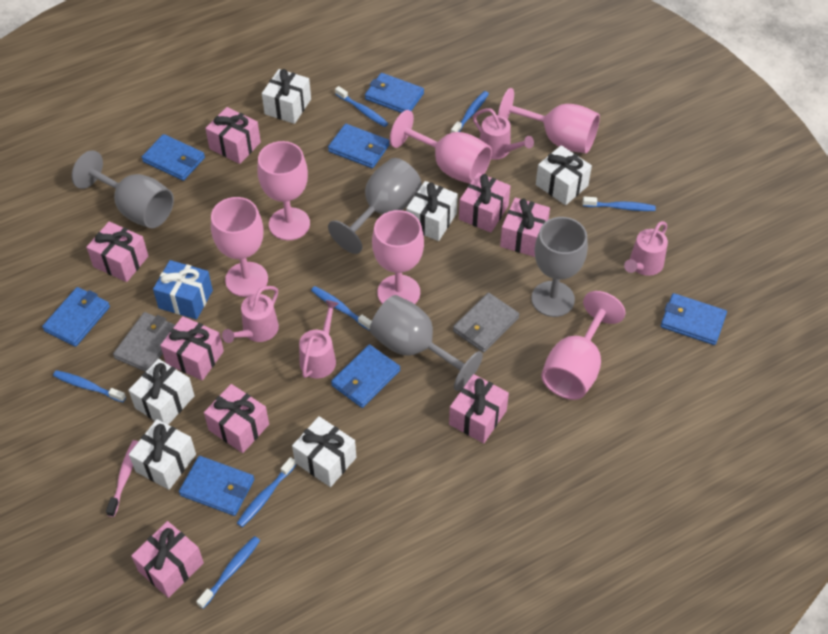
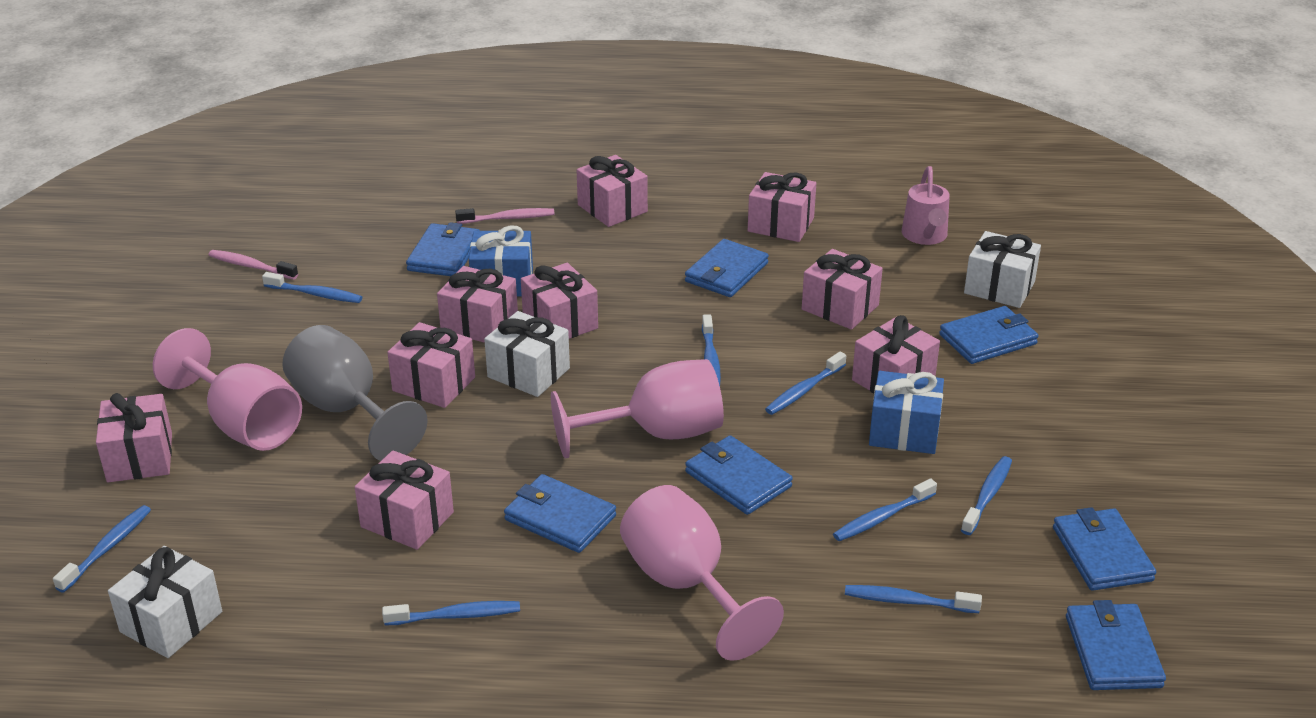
blue gift: 1 -> 2
blue toothbrush: 7 -> 8
grey goblet: 4 -> 1
grey wallet: 2 -> 0
pink gift: 8 -> 9
pink goblet: 6 -> 3
pink toothbrush: 1 -> 2
pink watering can: 4 -> 1
white gift: 6 -> 3

